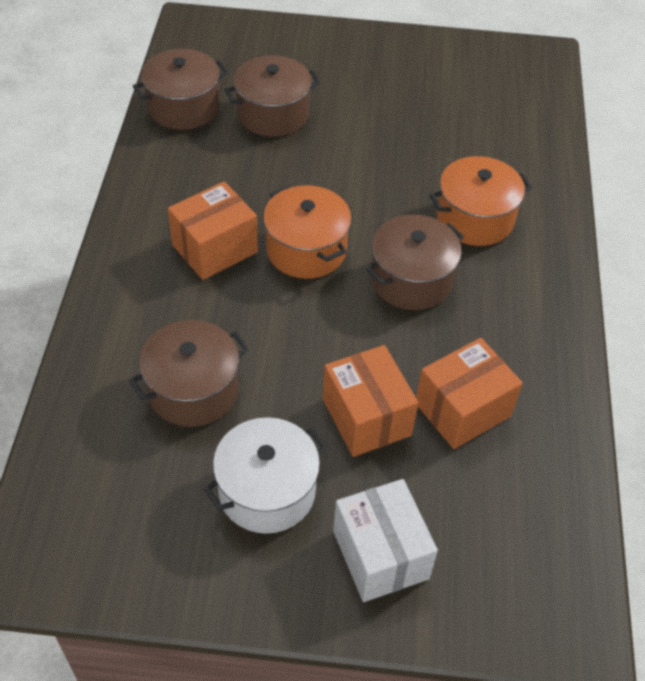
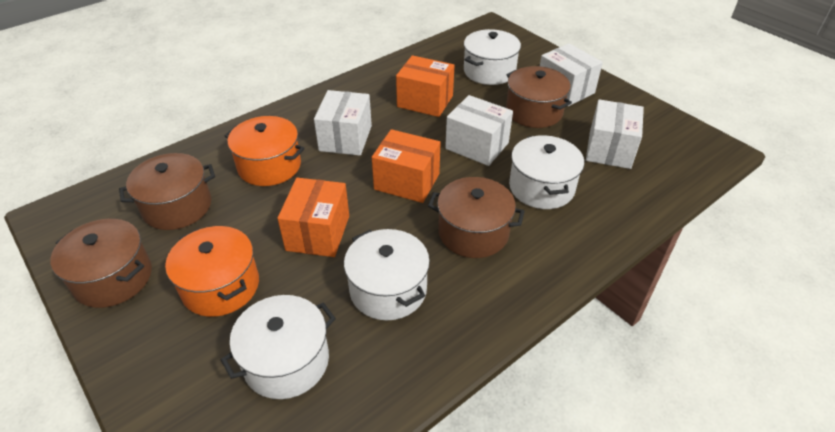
white box: 1 -> 4
white pot: 1 -> 4

